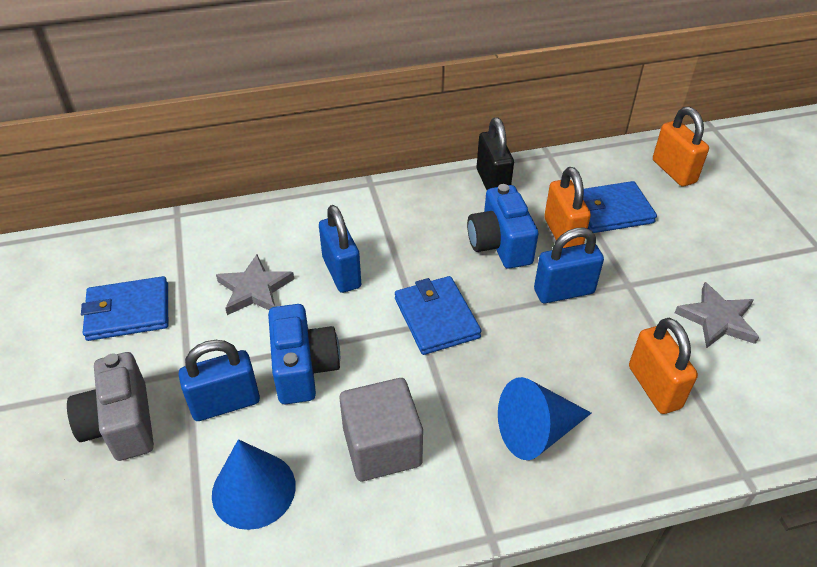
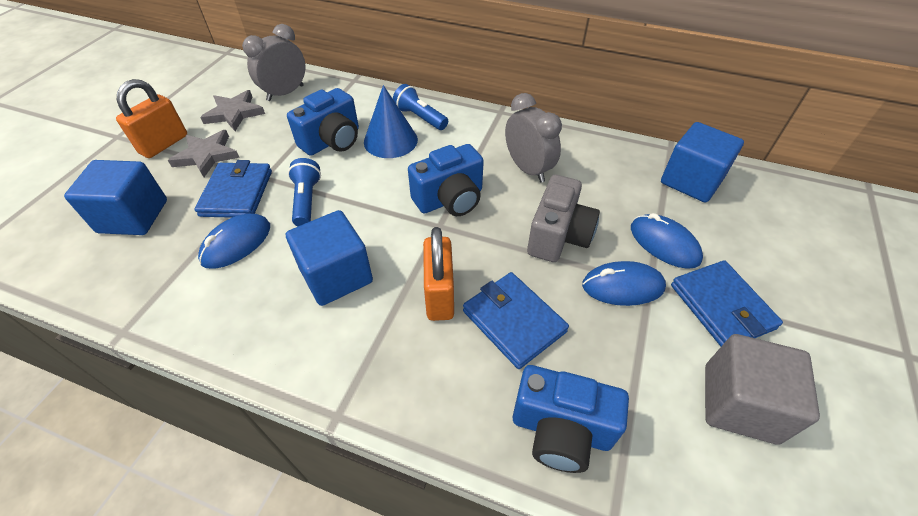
black padlock: 1 -> 0
blue camera: 2 -> 3
blue cone: 2 -> 1
blue cube: 0 -> 3
blue flashlight: 0 -> 2
blue mouse: 0 -> 3
blue padlock: 3 -> 0
grey clock: 0 -> 2
orange padlock: 3 -> 2

